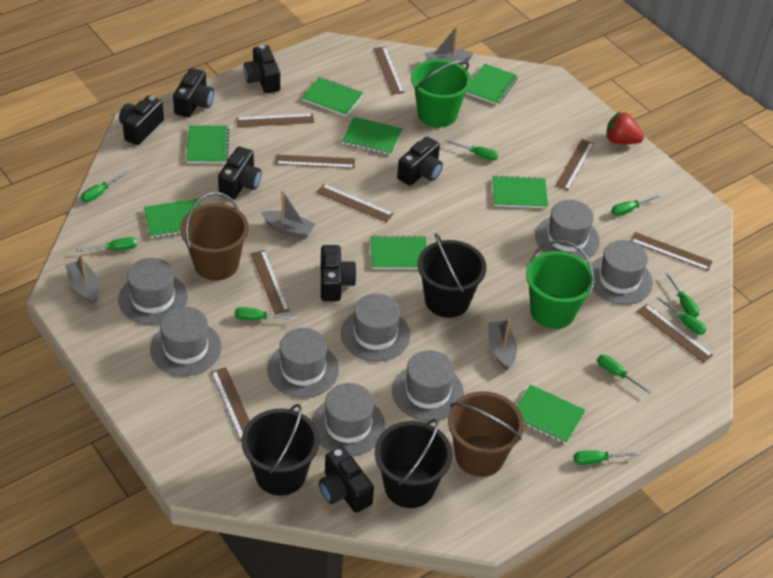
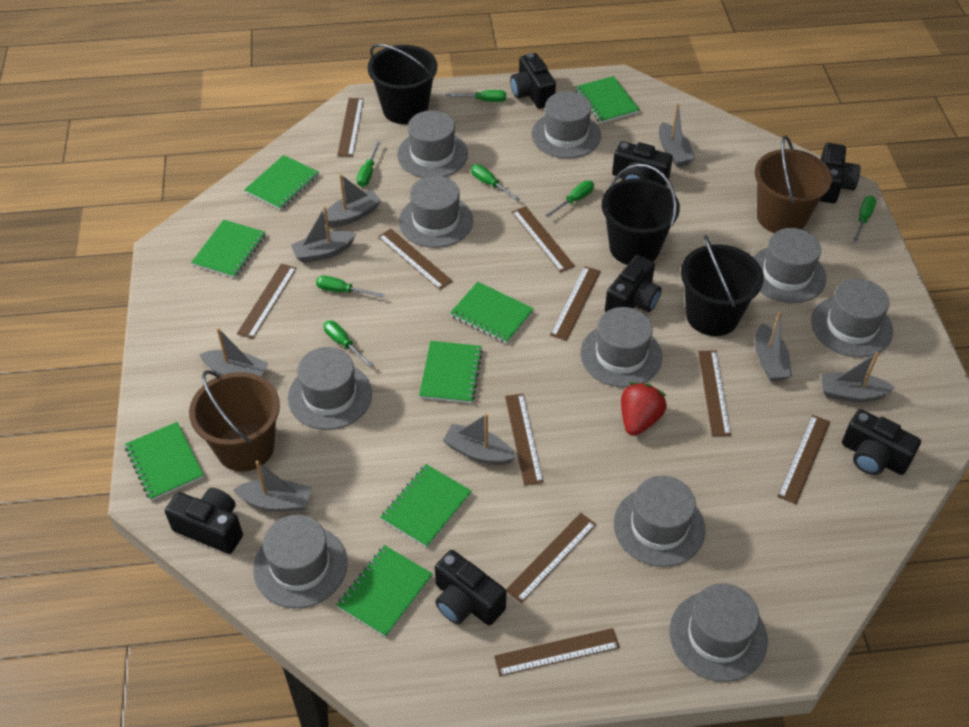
brown ruler: 9 -> 10
green bucket: 2 -> 0
green screwdriver: 9 -> 7
grey boat: 4 -> 8
grey hat: 8 -> 10

